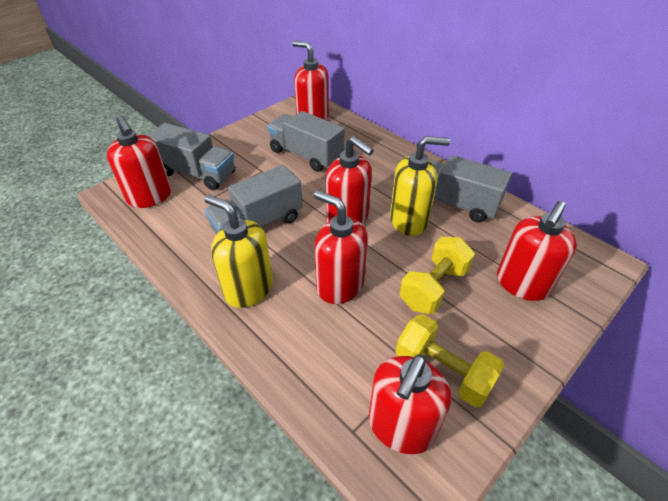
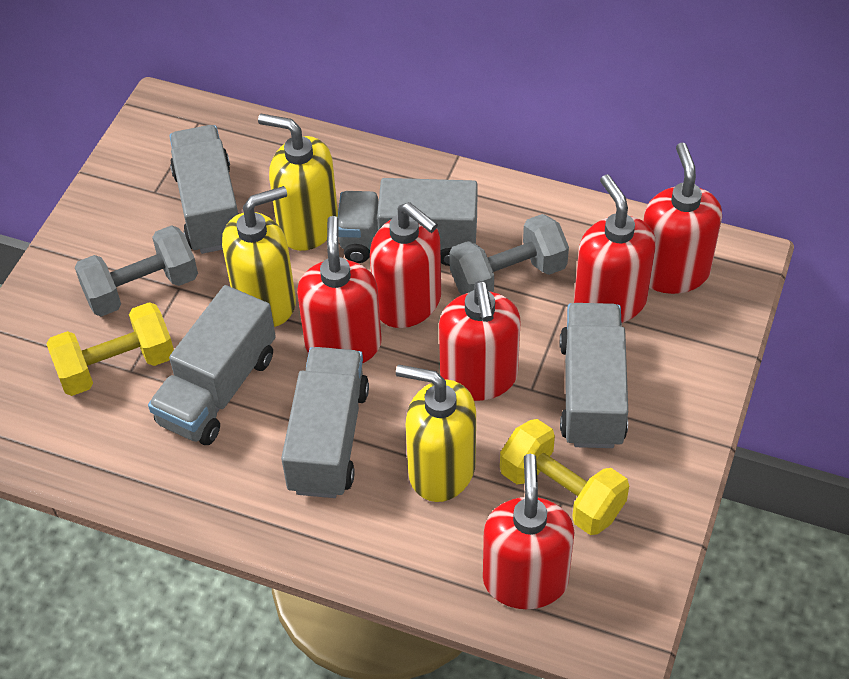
grey dumbbell: 0 -> 2
grey truck: 4 -> 5
yellow soap dispenser: 2 -> 3

